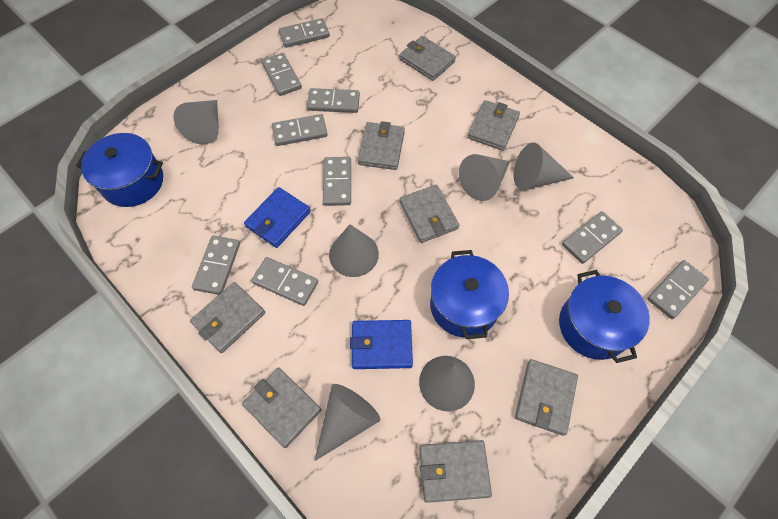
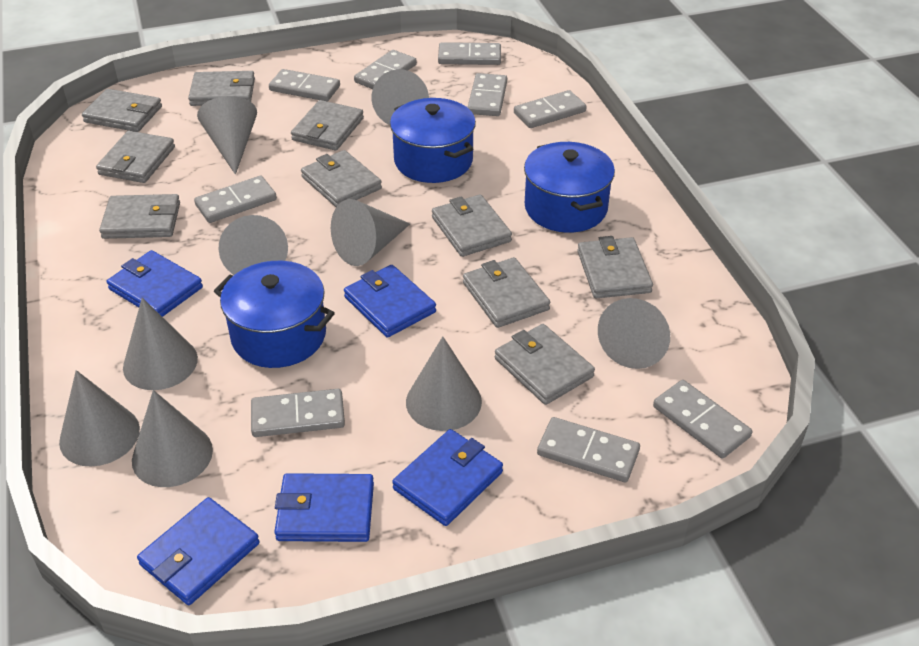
blue wallet: 2 -> 5
grey cone: 6 -> 9
grey wallet: 8 -> 10

